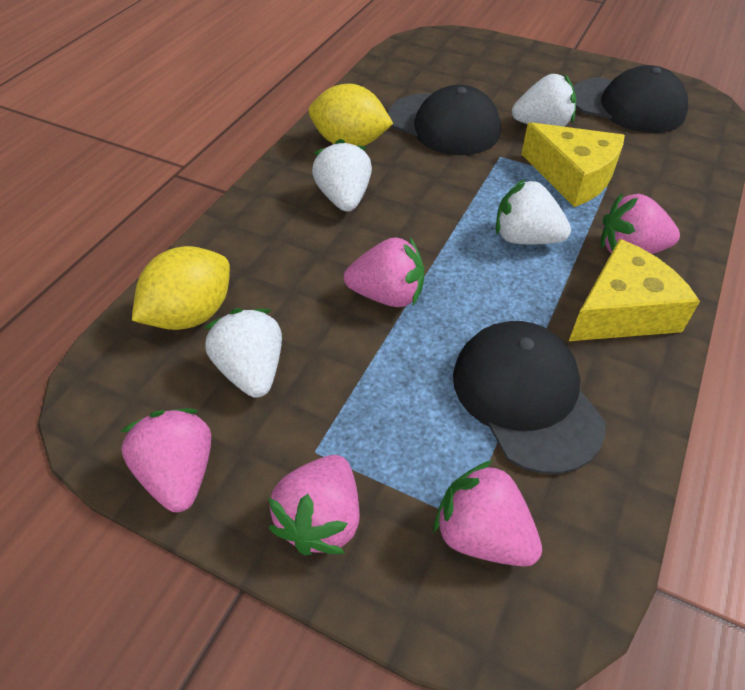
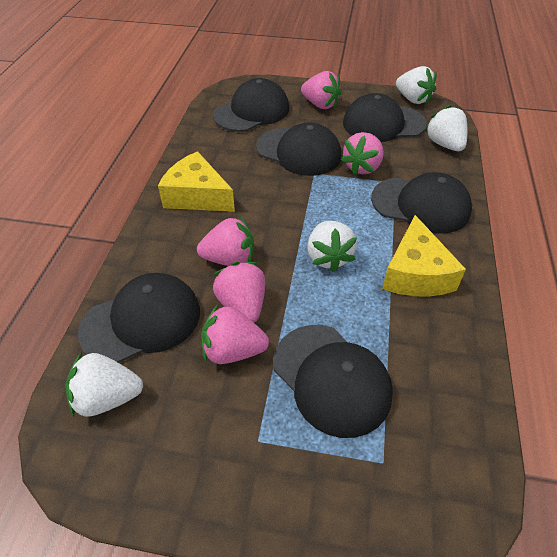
black cap: 3 -> 6
yellow lemon: 2 -> 0

